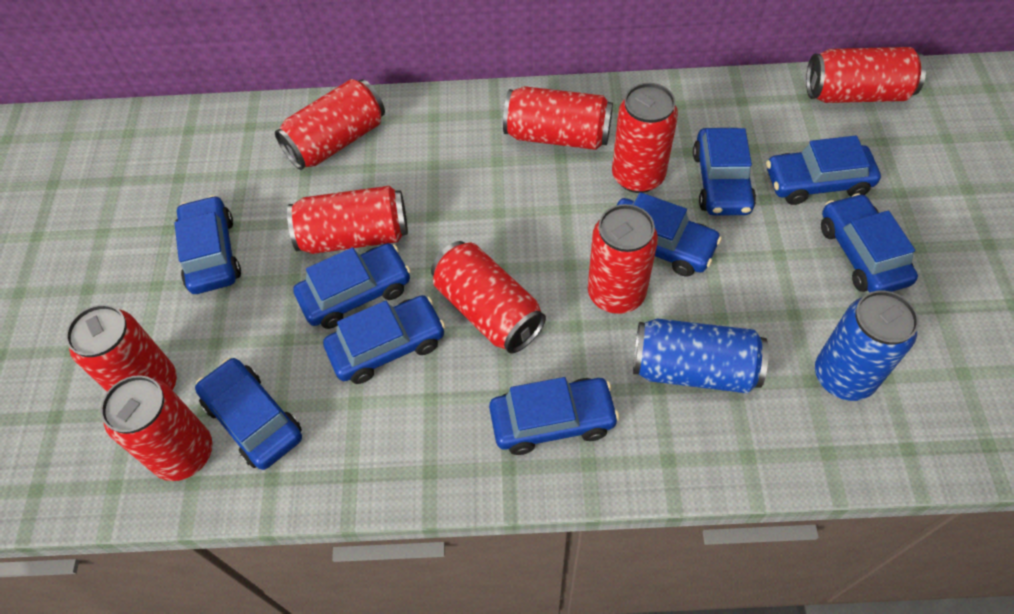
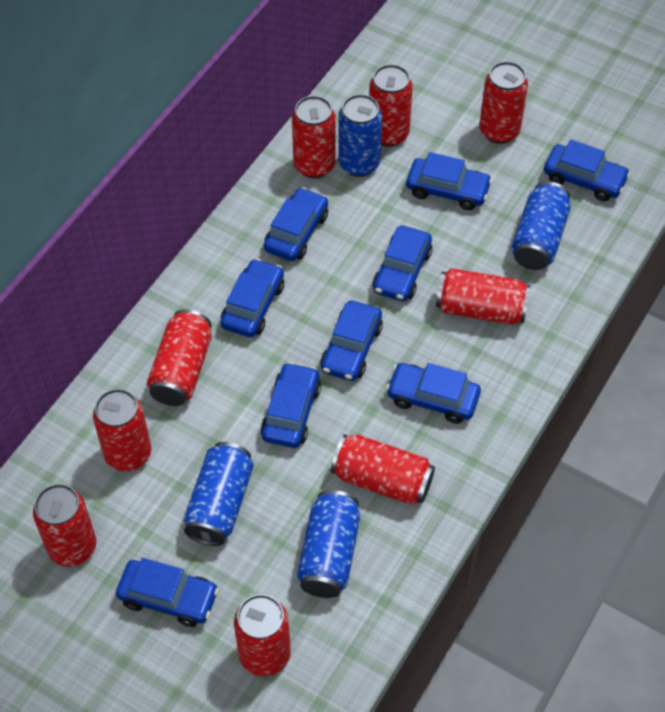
blue can: 2 -> 4

